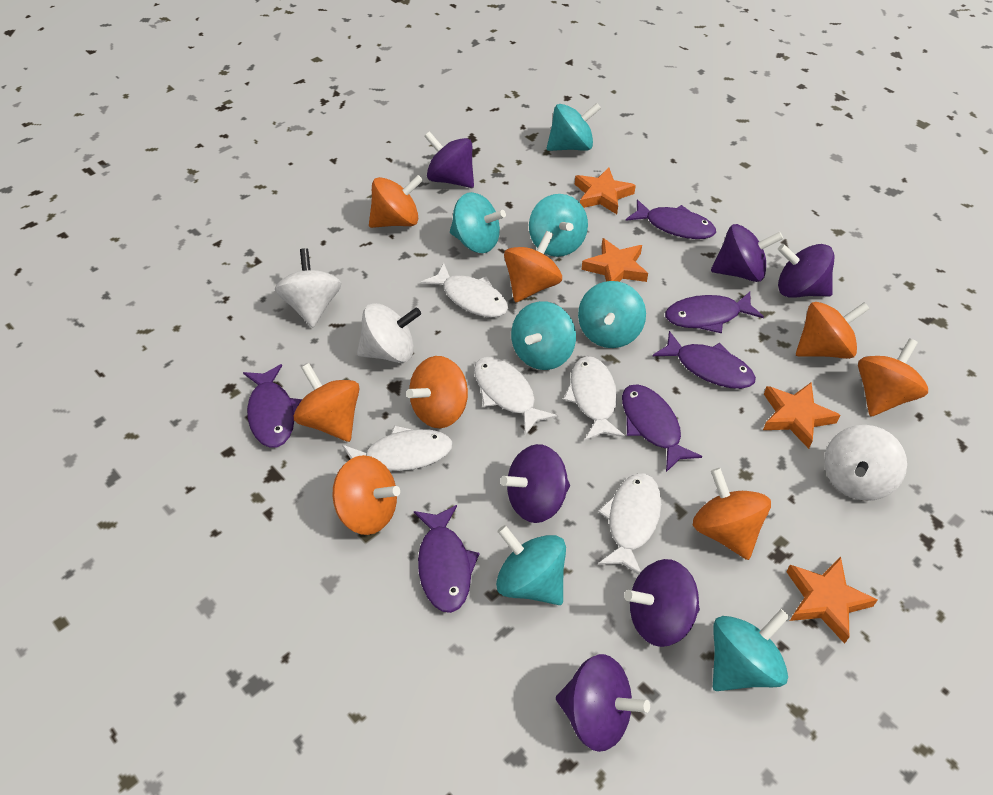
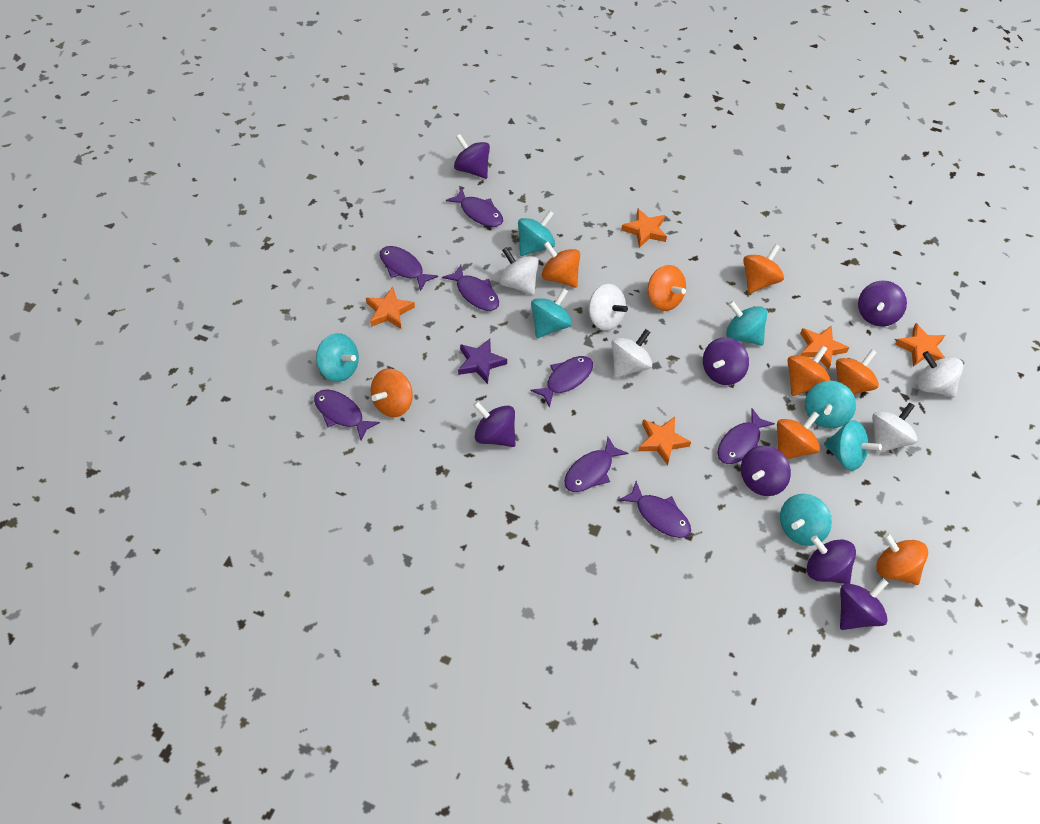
orange star: 4 -> 5
purple fish: 6 -> 8
purple spinning top: 6 -> 7
purple star: 0 -> 1
white fish: 5 -> 0
white spinning top: 3 -> 5

